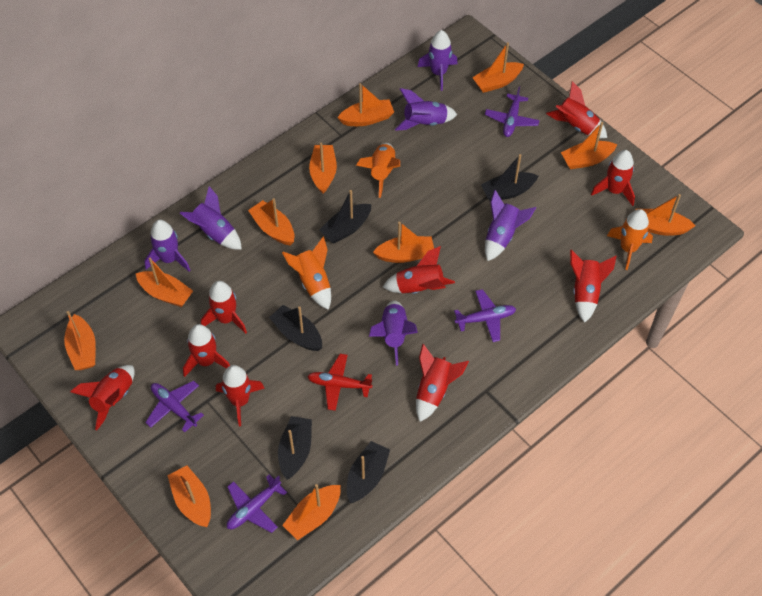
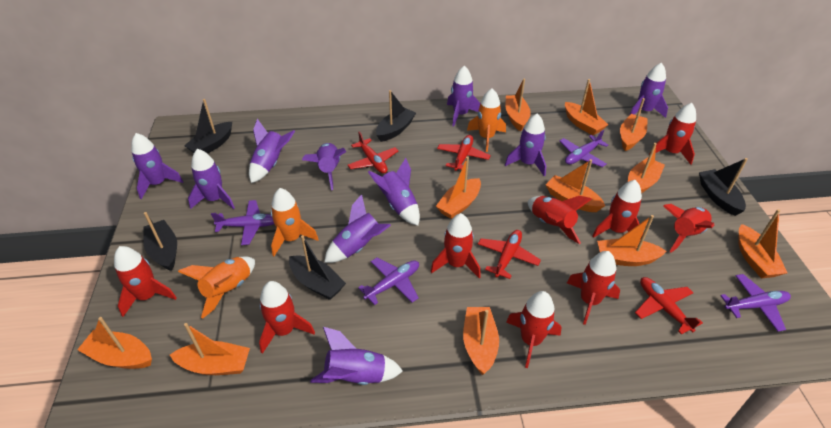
purple rocket: 6 -> 10
red plane: 1 -> 4

